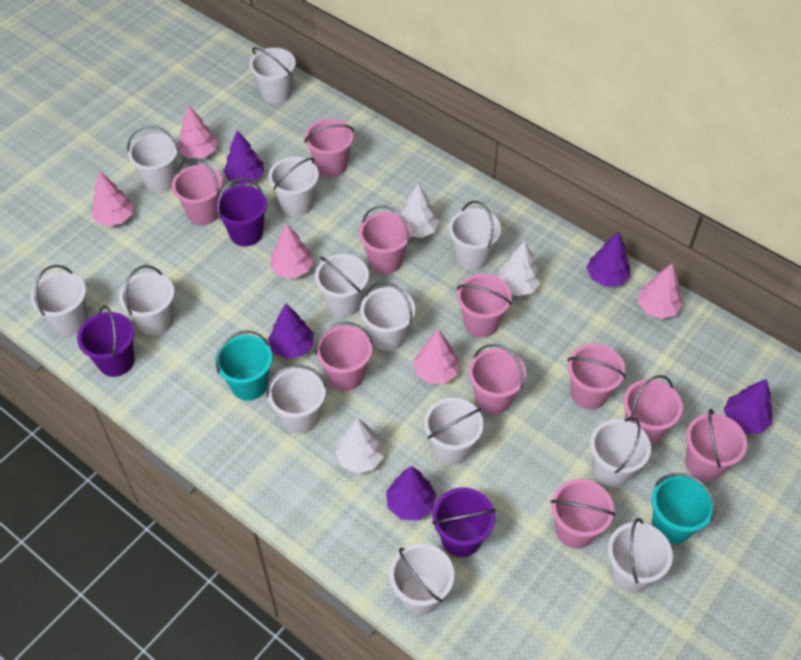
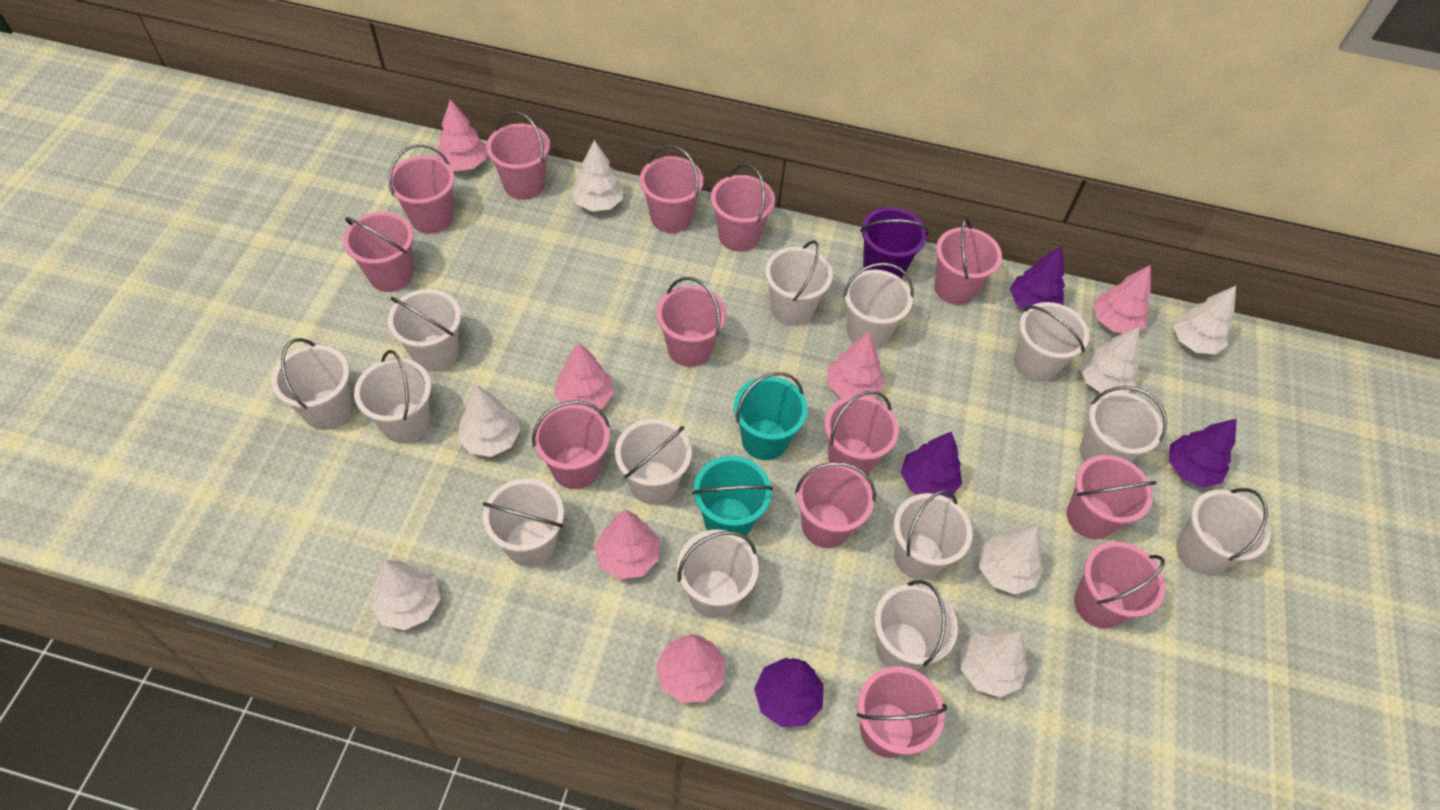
pink bucket: 10 -> 13
pink tree: 5 -> 6
purple bucket: 3 -> 1
purple tree: 5 -> 4
white tree: 3 -> 7

